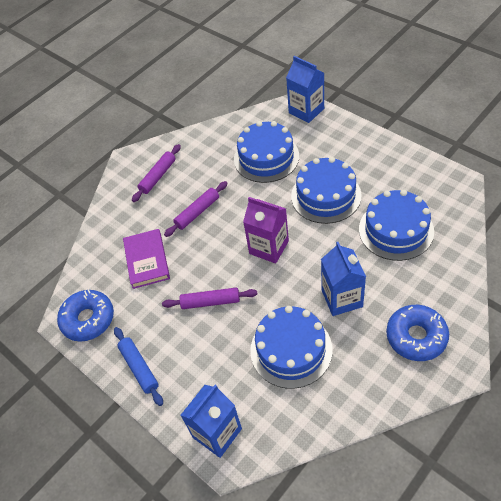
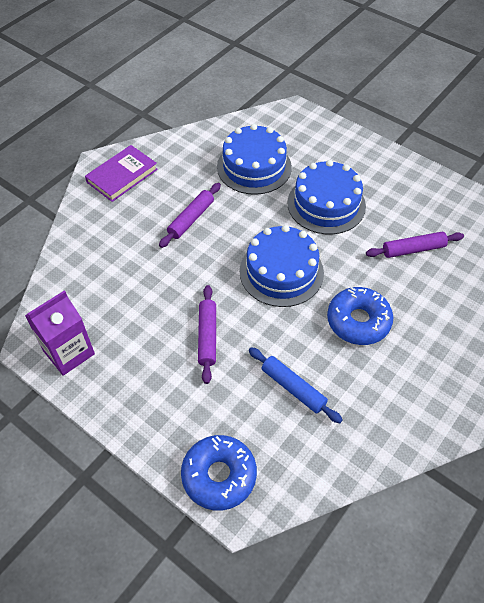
blue cake: 4 -> 3
blue carton: 3 -> 0

